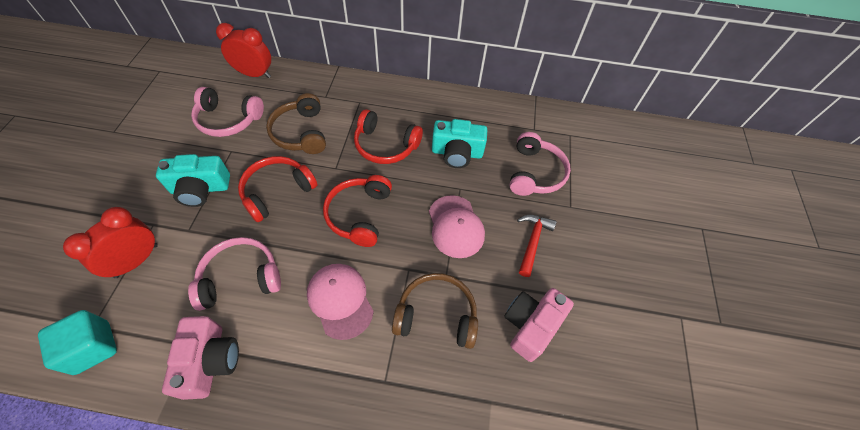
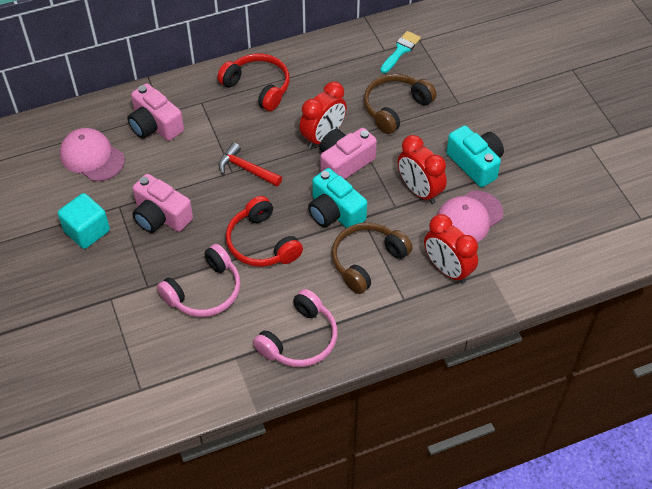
pink camera: 2 -> 3
pink headphones: 3 -> 2
red clock: 2 -> 3
red headphones: 3 -> 2
turquoise brush: 0 -> 1

